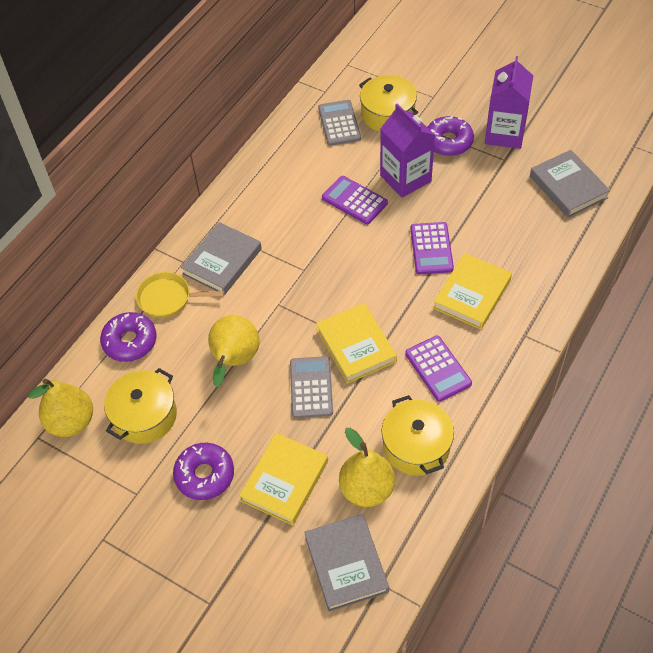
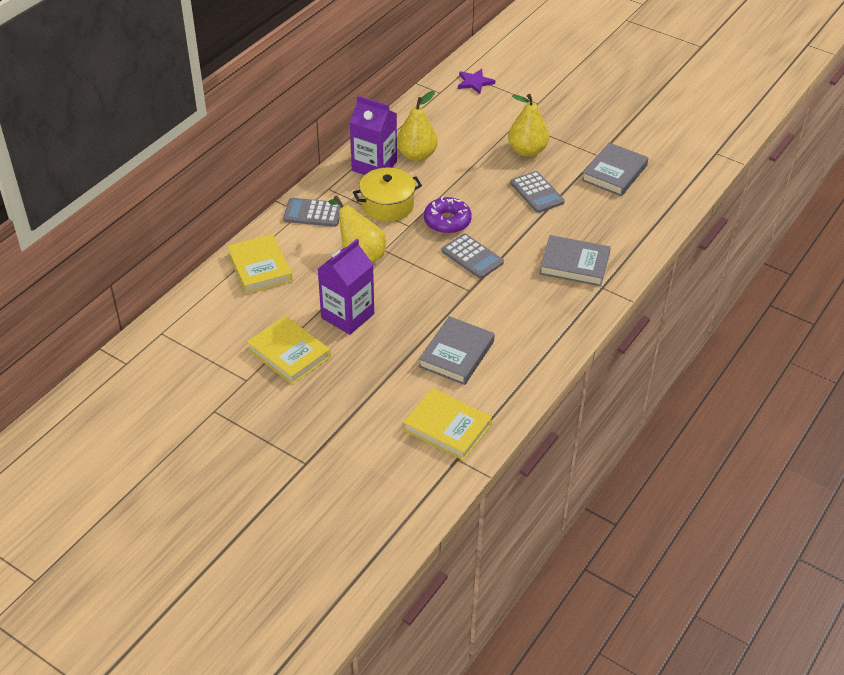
grey calculator: 2 -> 3
purple calculator: 3 -> 0
purple donut: 3 -> 1
purple star: 0 -> 1
yellow pan: 1 -> 0
yellow pot: 3 -> 1

